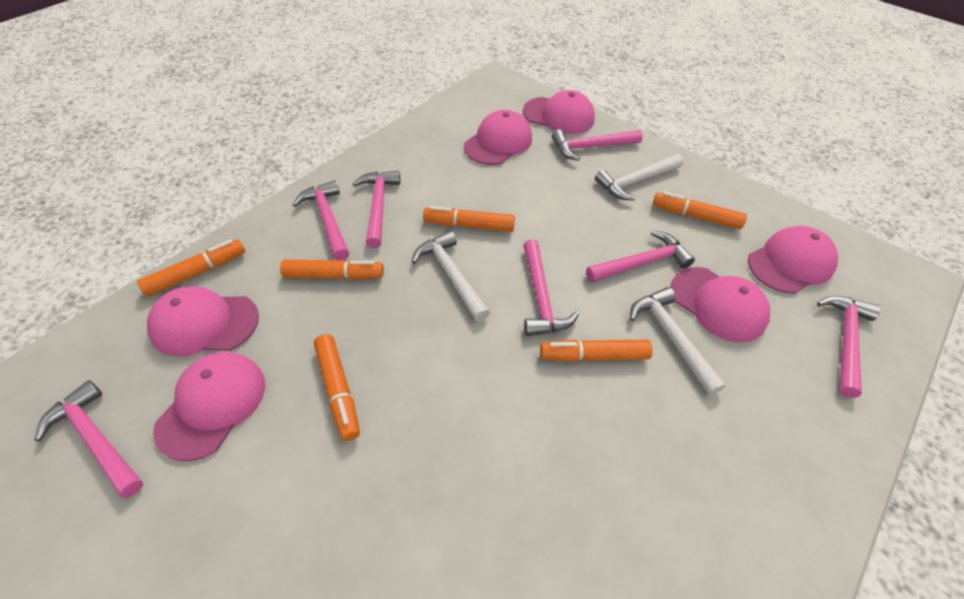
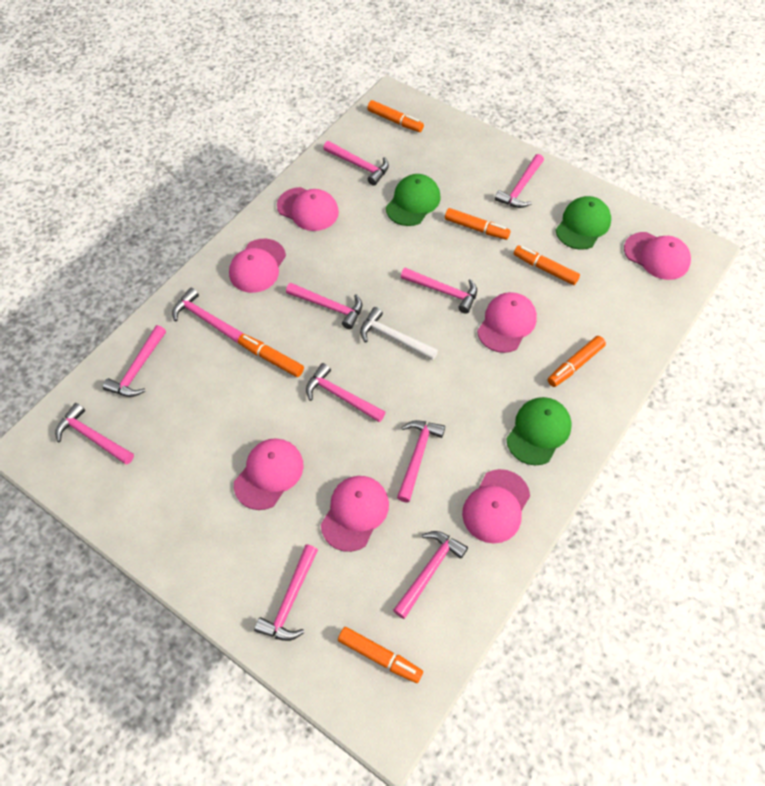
green cap: 0 -> 3
pink cap: 6 -> 7
pink hammer: 7 -> 11
white hammer: 3 -> 1

